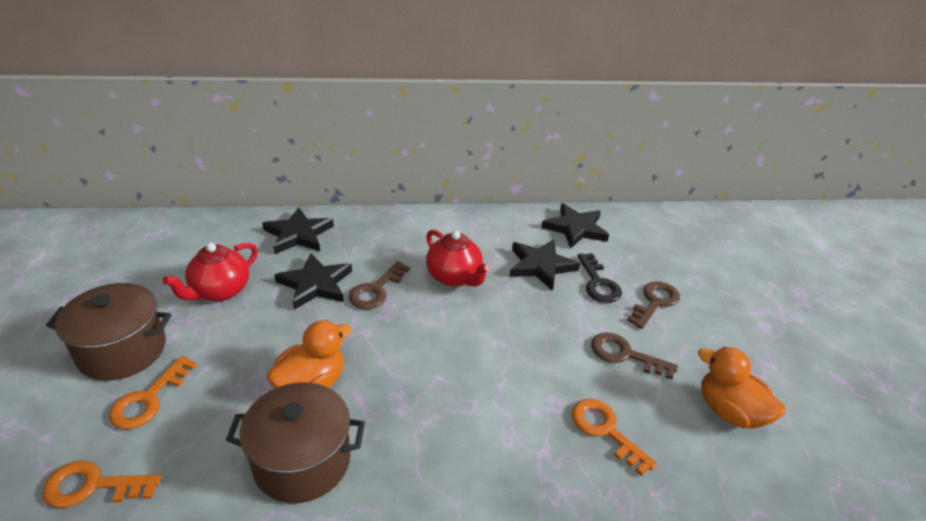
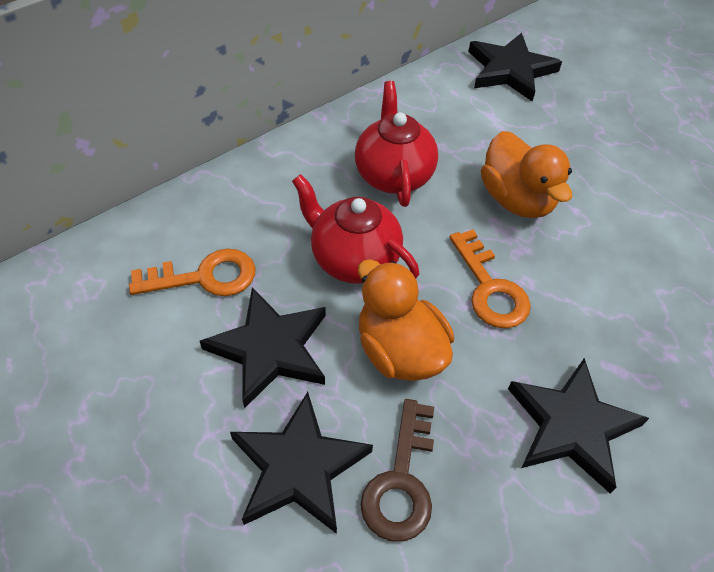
black key: 1 -> 0
brown key: 3 -> 1
brown pot: 2 -> 0
orange key: 3 -> 2

